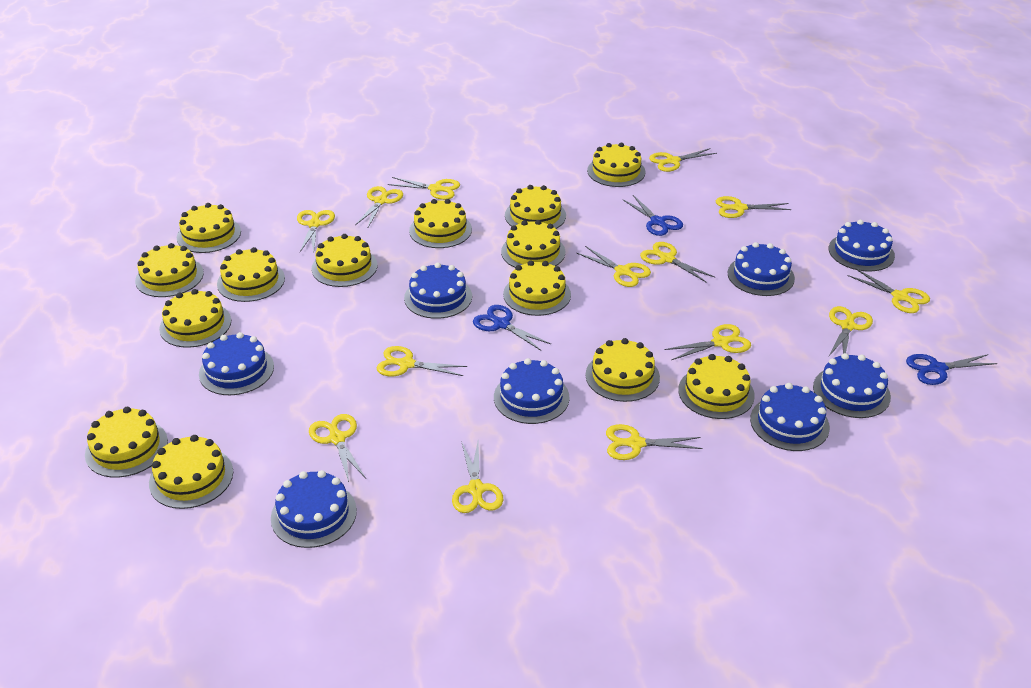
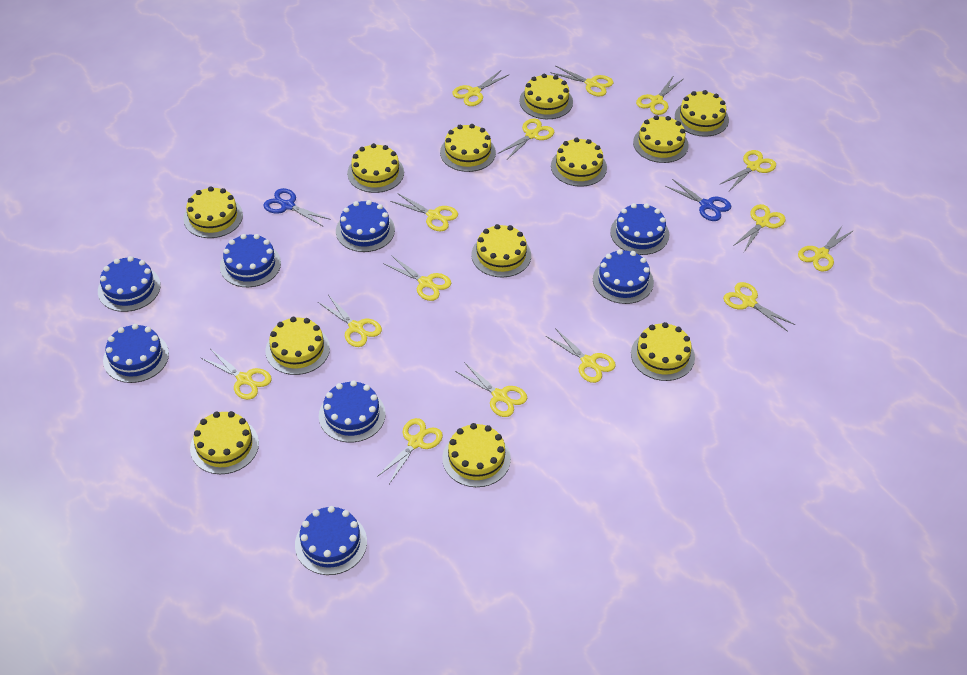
blue scissors: 3 -> 2
yellow cake: 14 -> 12
yellow scissors: 14 -> 15

